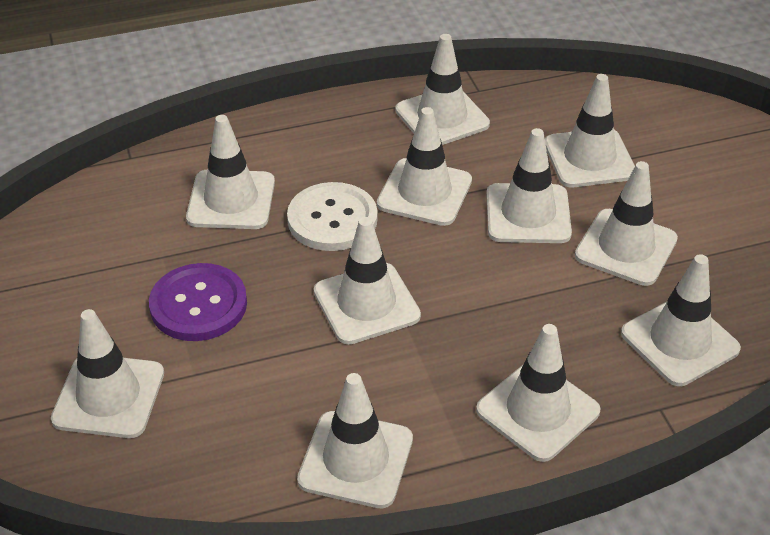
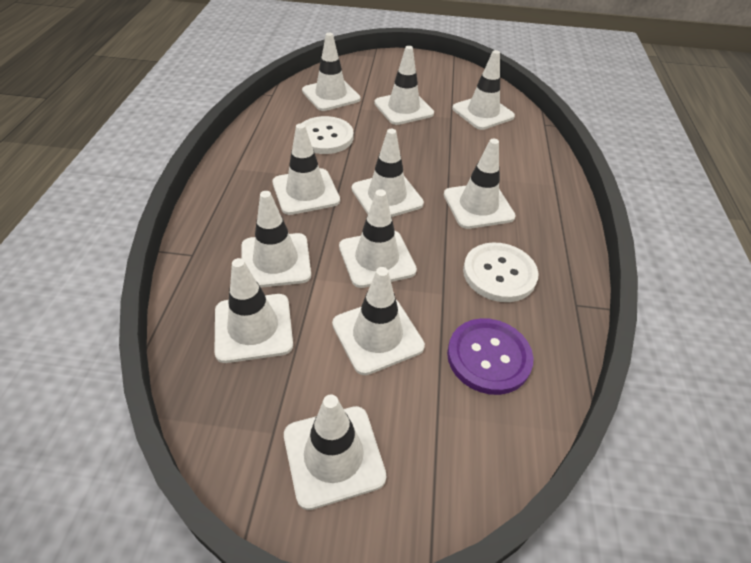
white button: 1 -> 2

